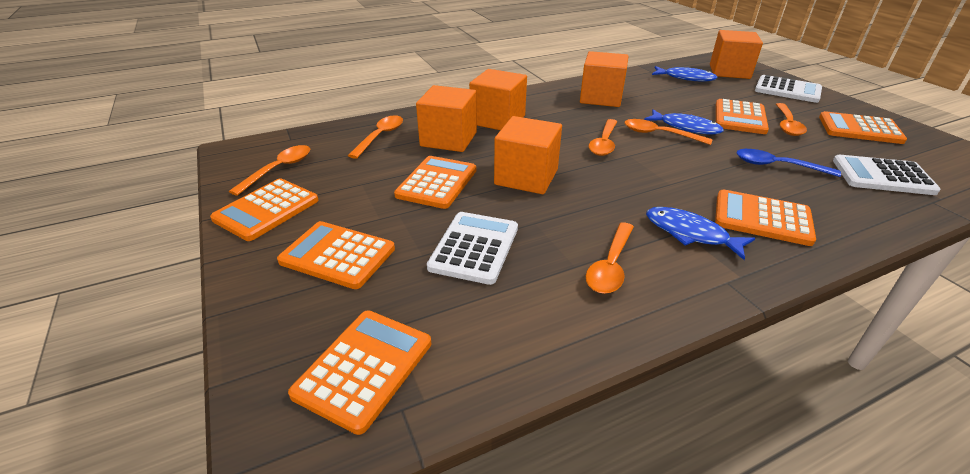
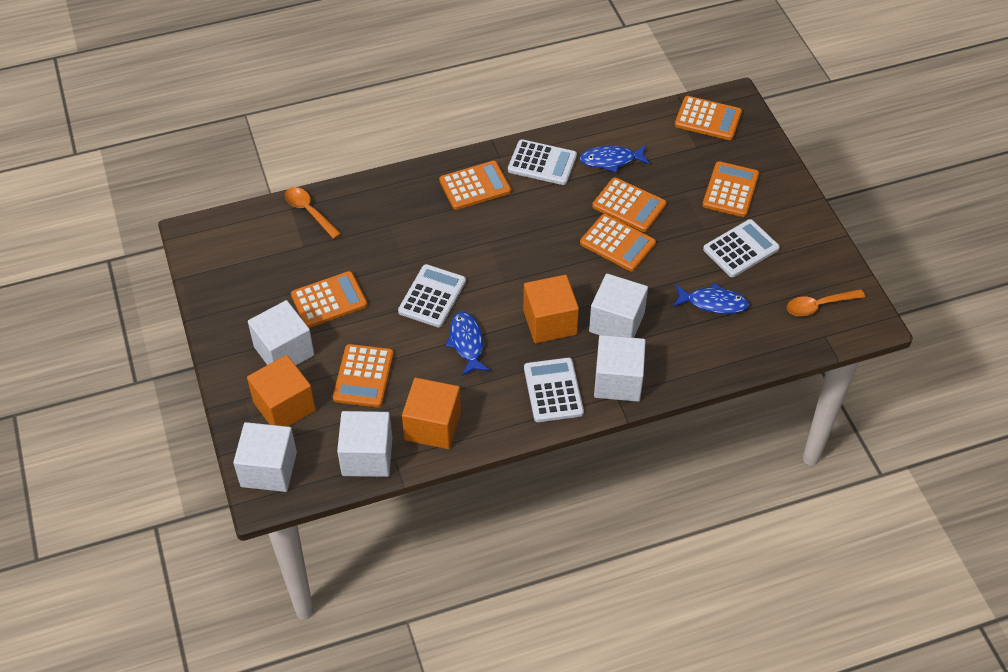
blue spoon: 1 -> 0
orange cube: 5 -> 3
orange spoon: 6 -> 2
white calculator: 3 -> 4
white cube: 0 -> 5

